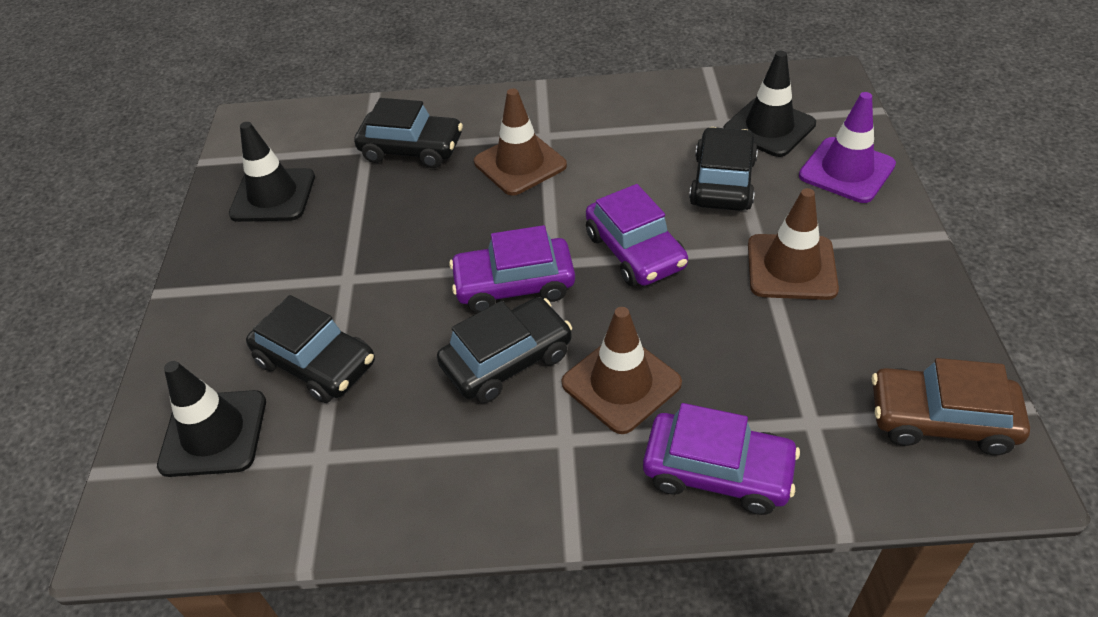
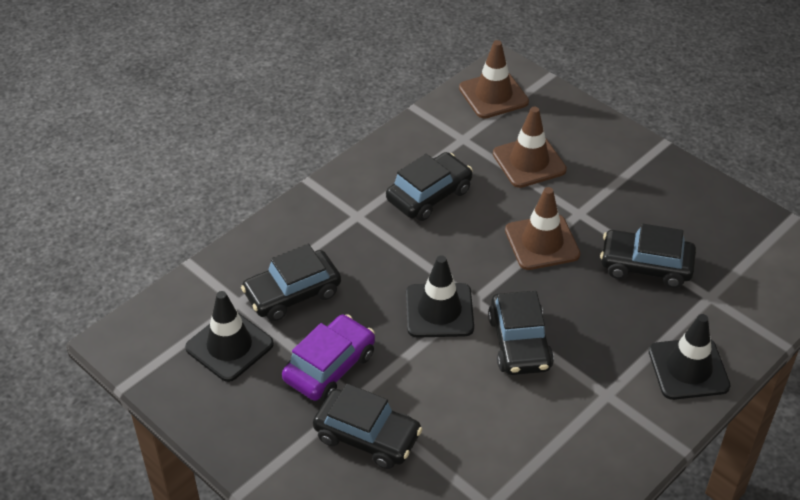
black car: 4 -> 5
brown car: 1 -> 0
purple car: 3 -> 1
purple traffic cone: 1 -> 0

